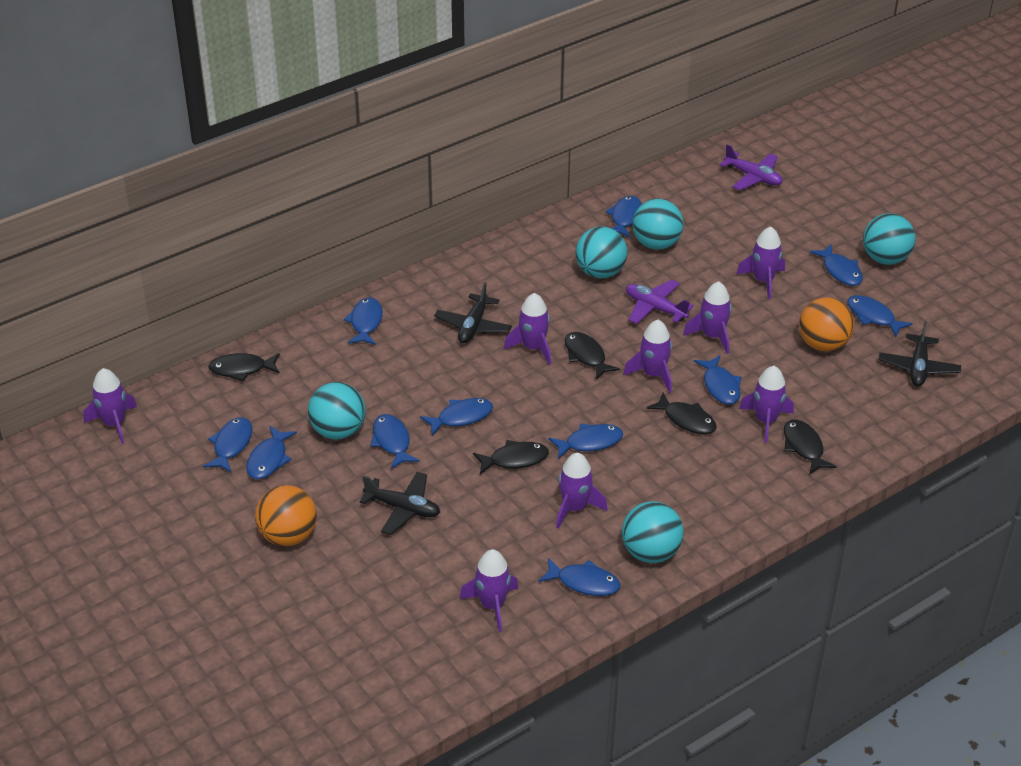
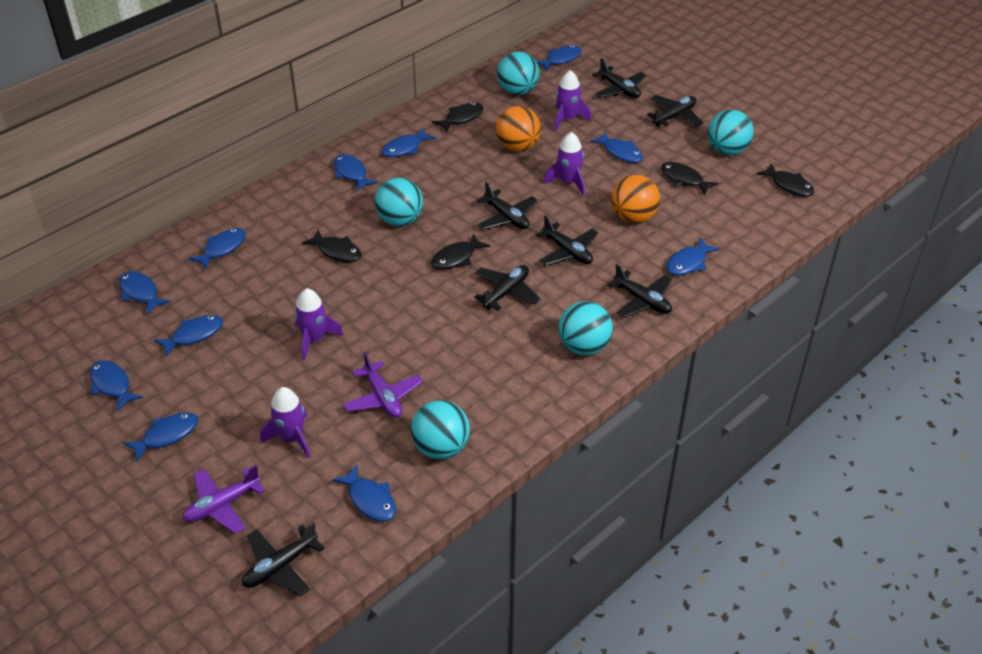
black plane: 3 -> 7
purple rocket: 8 -> 4

